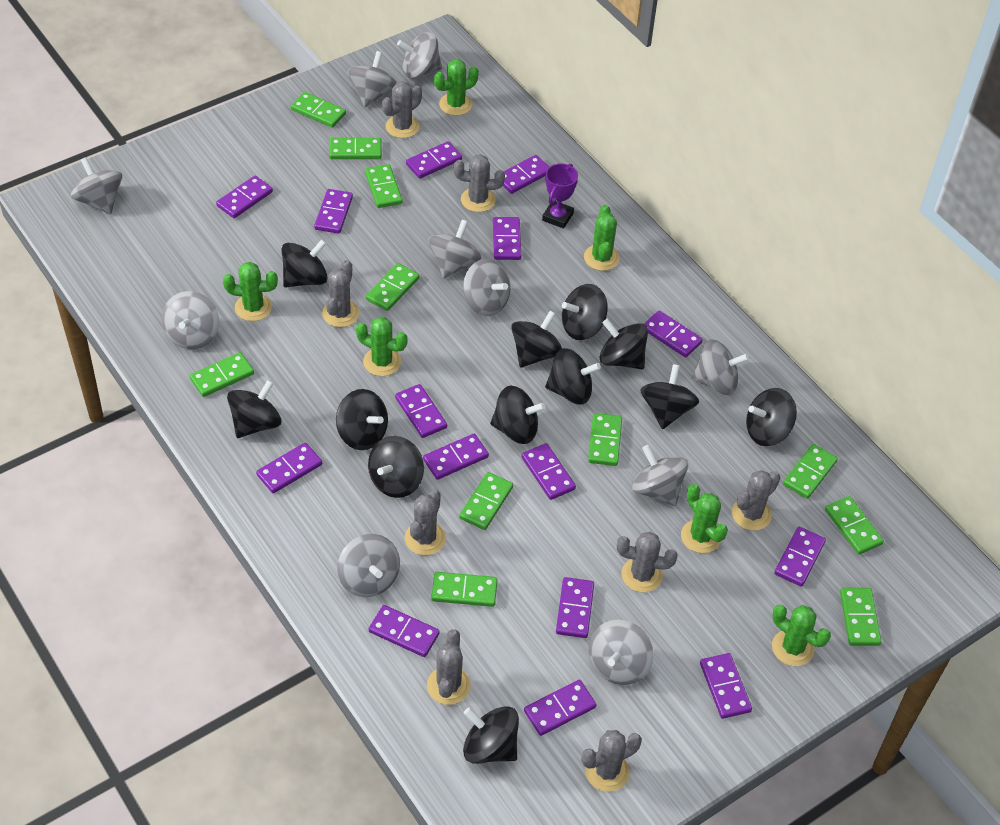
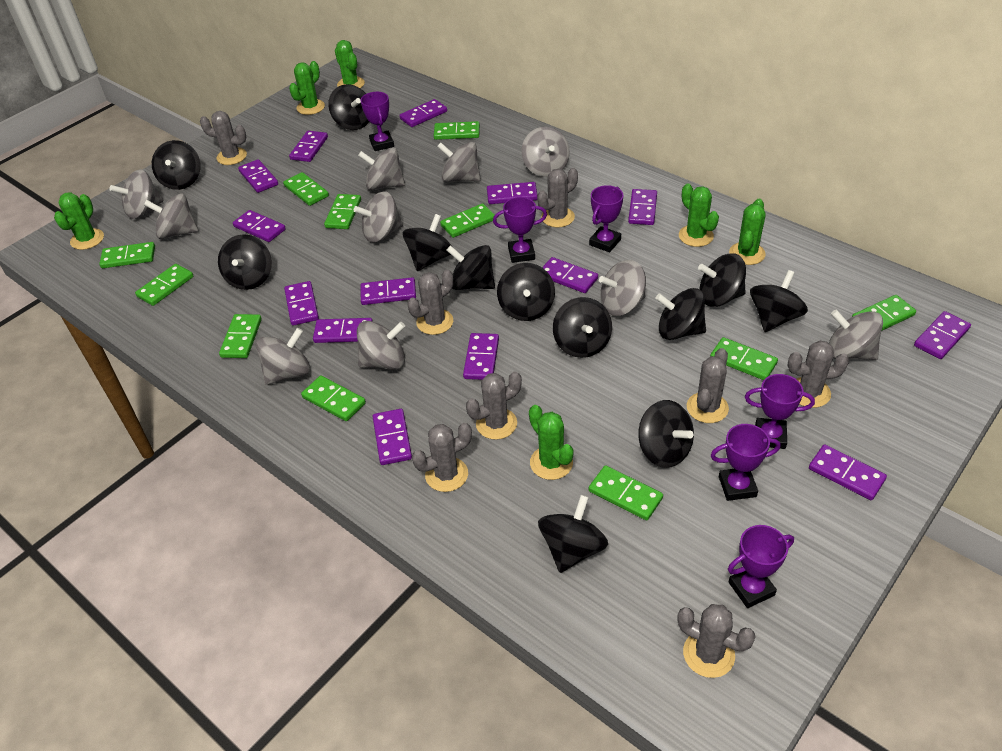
purple domino: 15 -> 14
purple trophy: 1 -> 6

